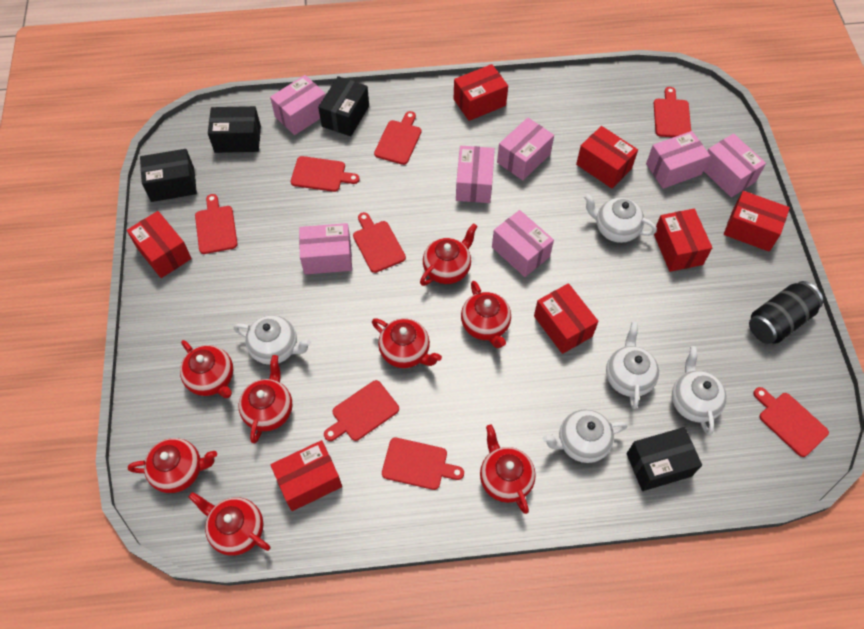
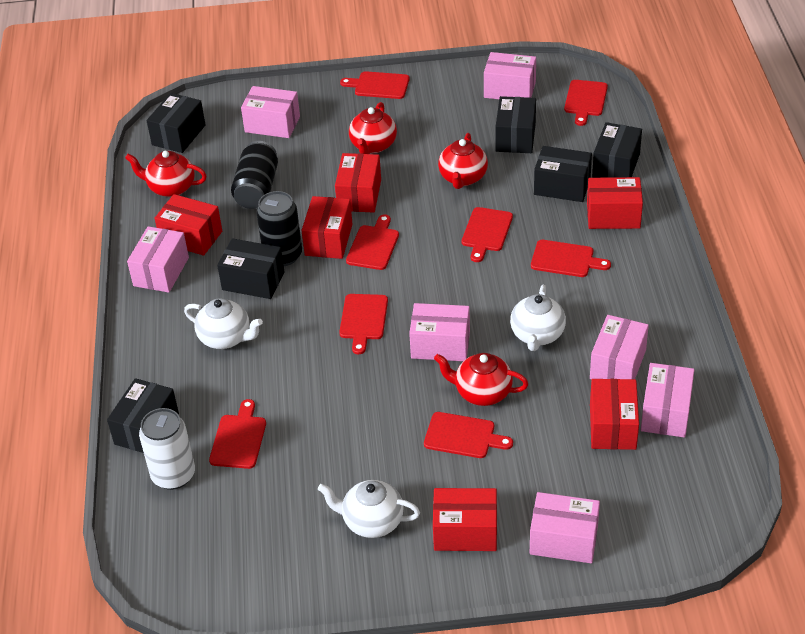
black box: 4 -> 6
black can: 1 -> 2
red box: 7 -> 6
red teapot: 8 -> 4
white can: 0 -> 1
white teapot: 5 -> 3

